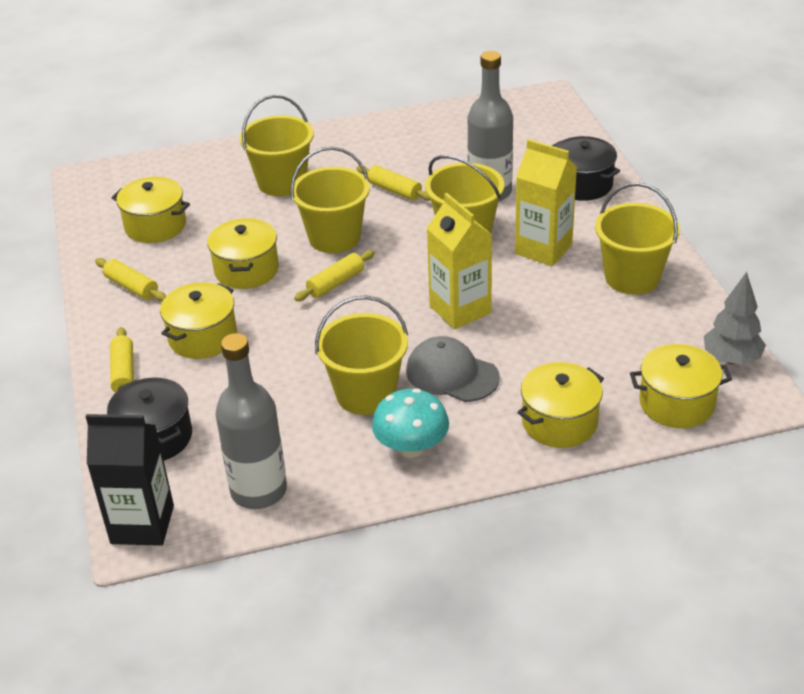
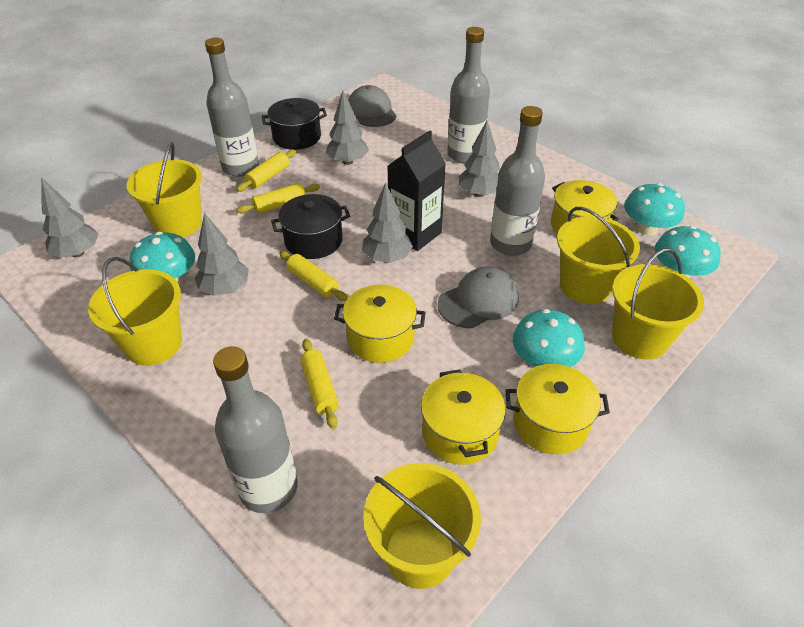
grey bottle: 2 -> 4
grey cap: 1 -> 2
grey tree: 1 -> 5
turquoise mushroom: 1 -> 4
yellow carton: 2 -> 0
yellow pot: 5 -> 4

